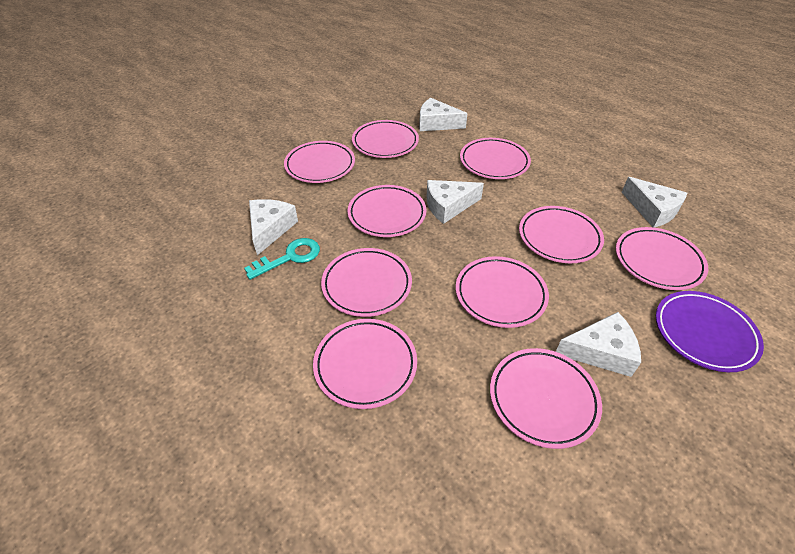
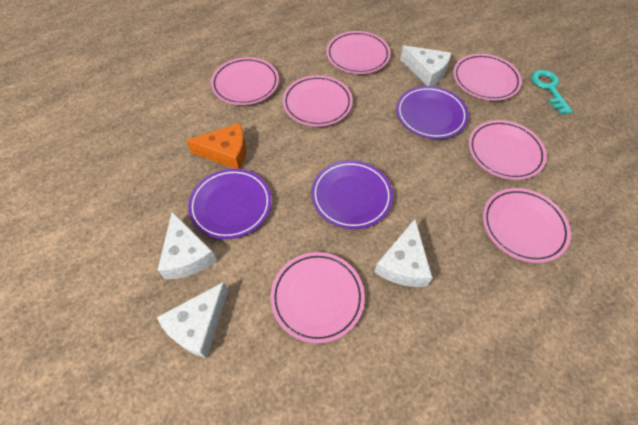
orange cheese: 0 -> 1
pink plate: 10 -> 7
purple plate: 1 -> 3
white cheese: 5 -> 4

